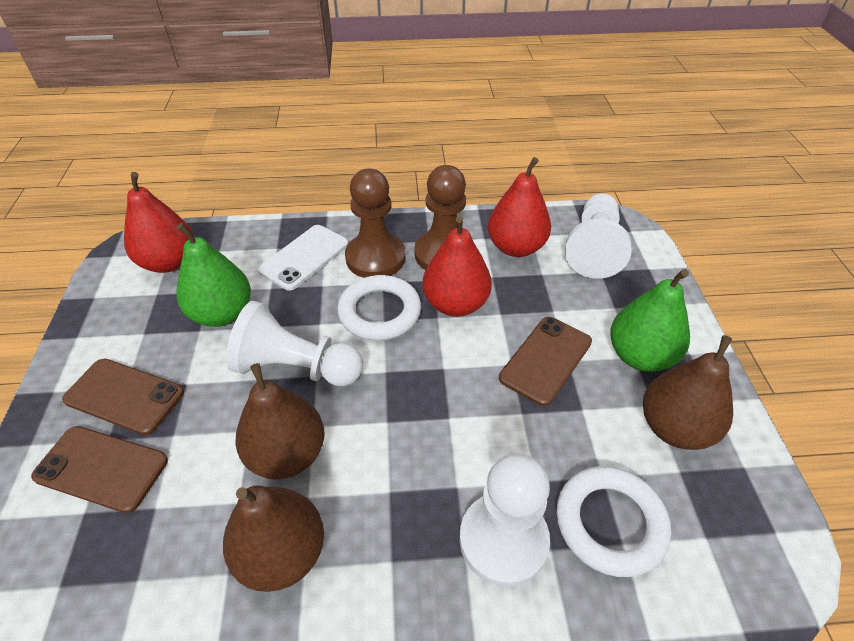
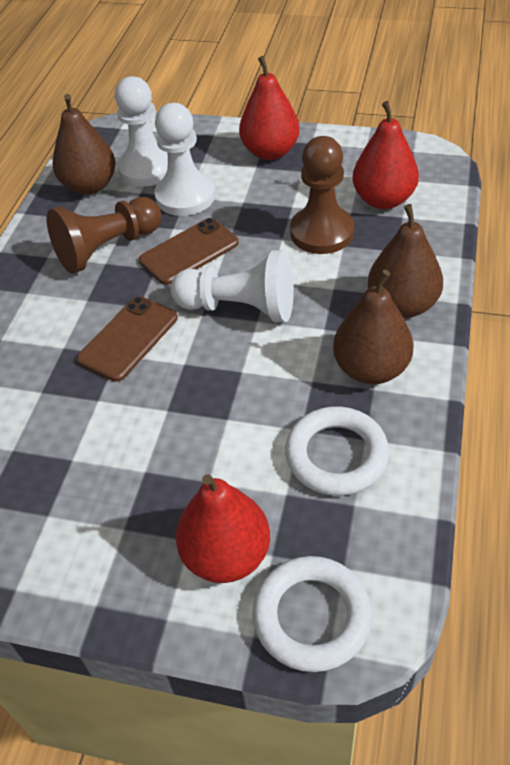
brown phone: 3 -> 2
green pear: 2 -> 0
white phone: 1 -> 0

